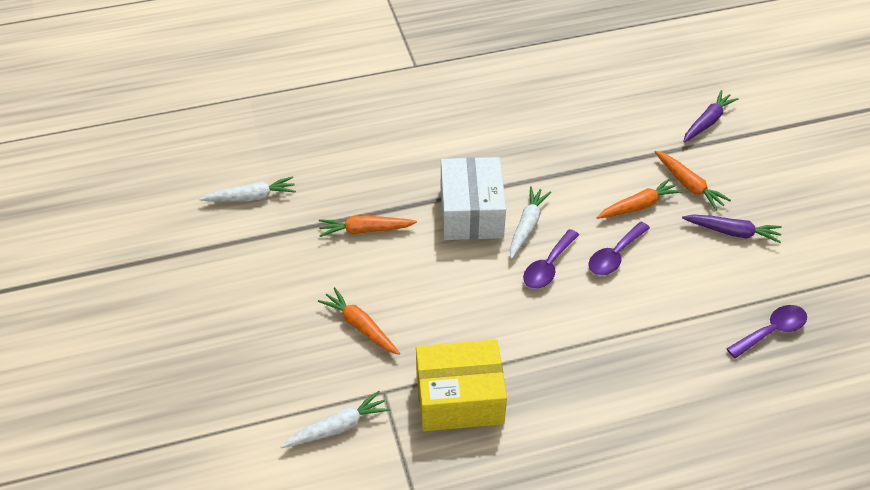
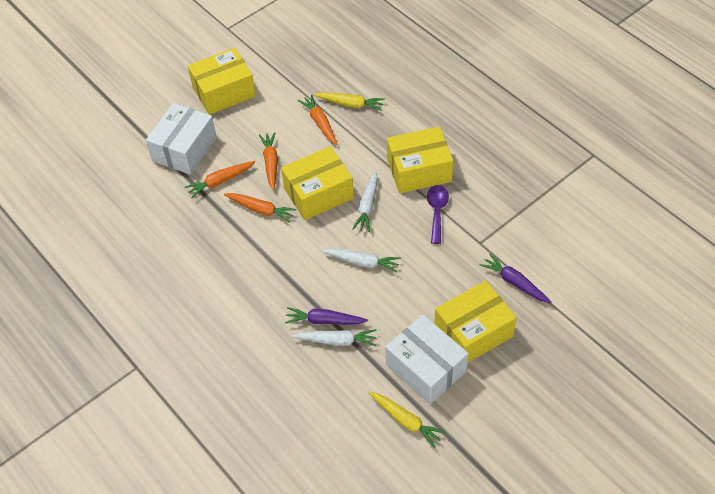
purple spoon: 3 -> 1
white box: 1 -> 2
yellow box: 1 -> 4
yellow carrot: 0 -> 2

